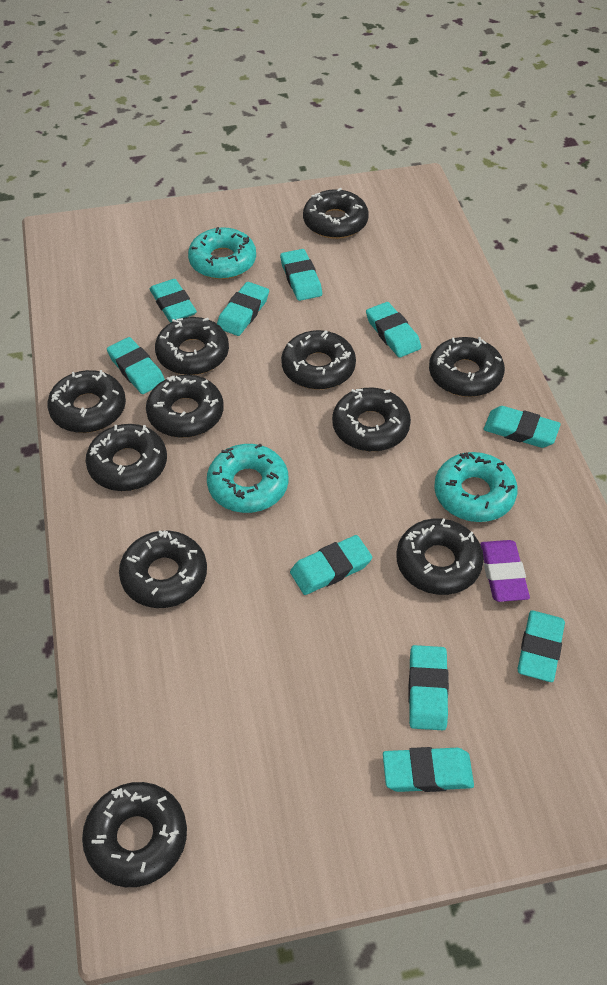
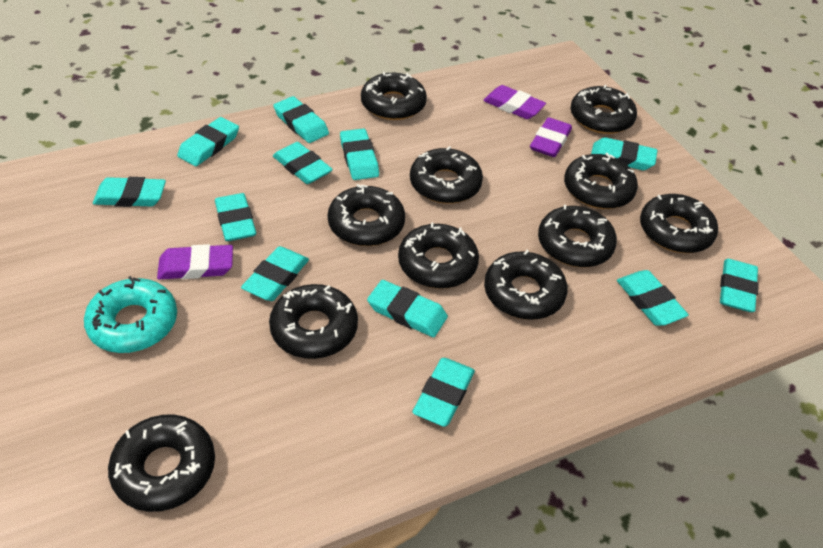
purple eraser: 1 -> 3
turquoise donut: 3 -> 1
turquoise eraser: 10 -> 12

